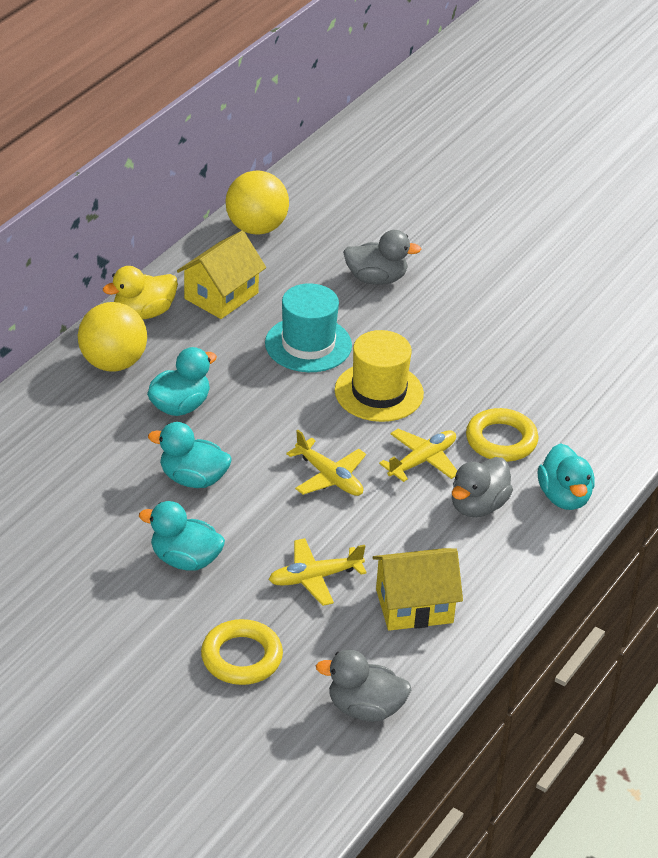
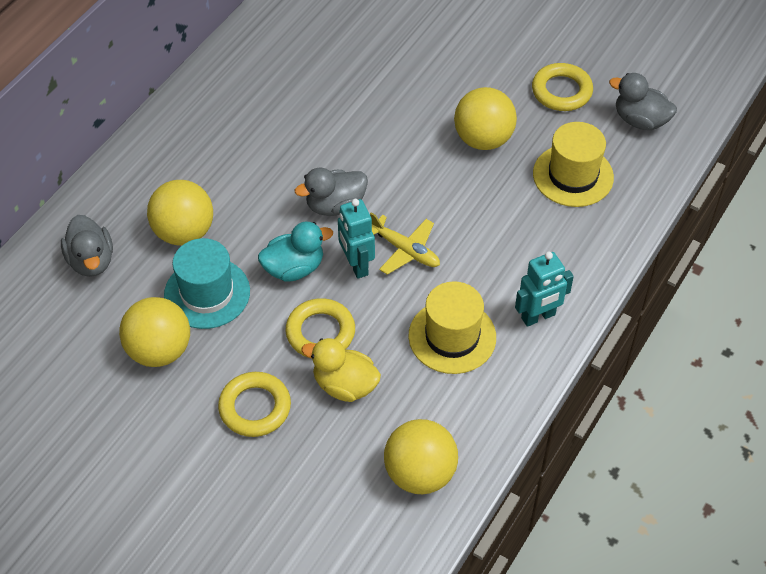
turquoise duck: 4 -> 1
turquoise robot: 0 -> 2
yellow ball: 2 -> 4
yellow hat: 1 -> 2
yellow house: 2 -> 0
yellow plane: 3 -> 1
yellow ring: 2 -> 3

